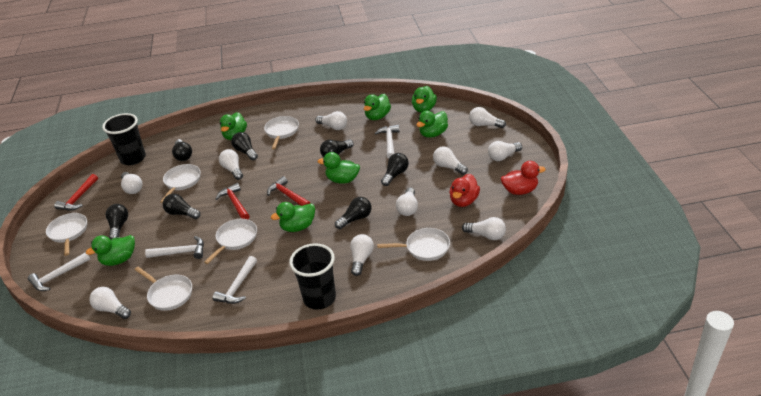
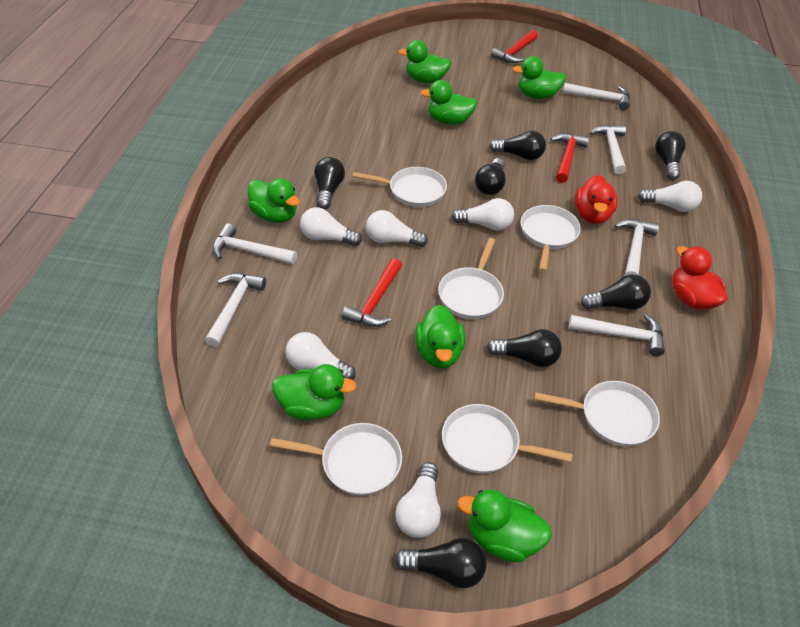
black cup: 2 -> 0
white hammer: 4 -> 6
white light bulb: 10 -> 6

